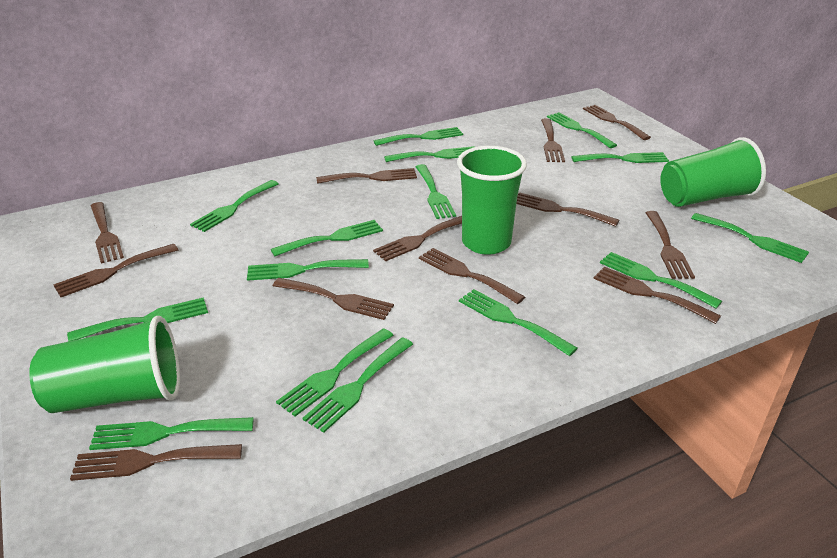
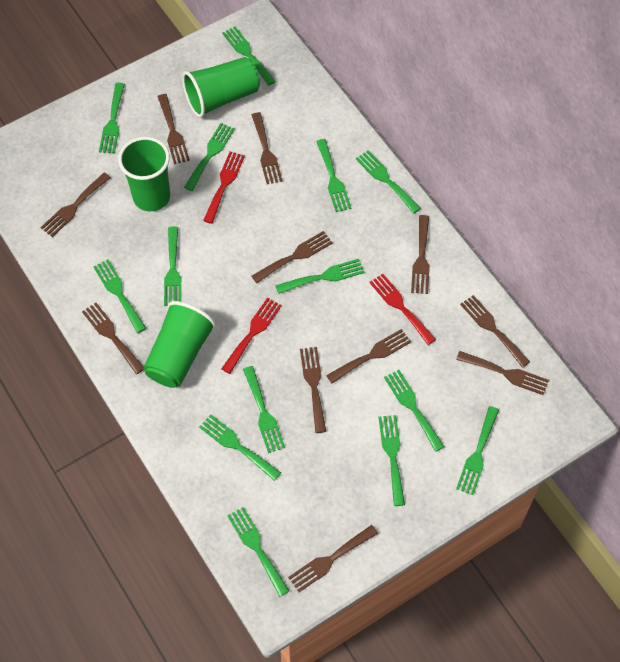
brown fork: 12 -> 11
green fork: 15 -> 14
red fork: 0 -> 3

